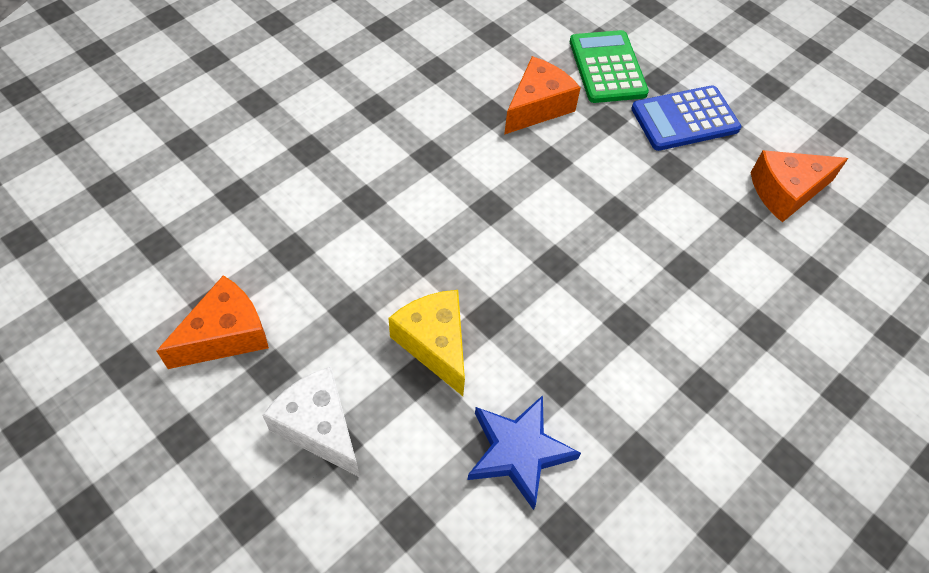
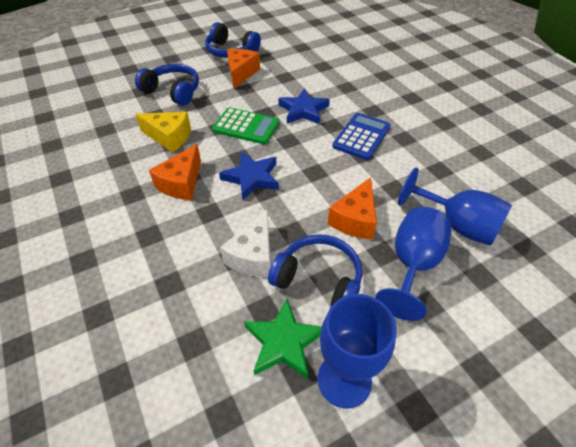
blue goblet: 0 -> 3
blue headphones: 0 -> 3
blue star: 1 -> 2
green star: 0 -> 1

